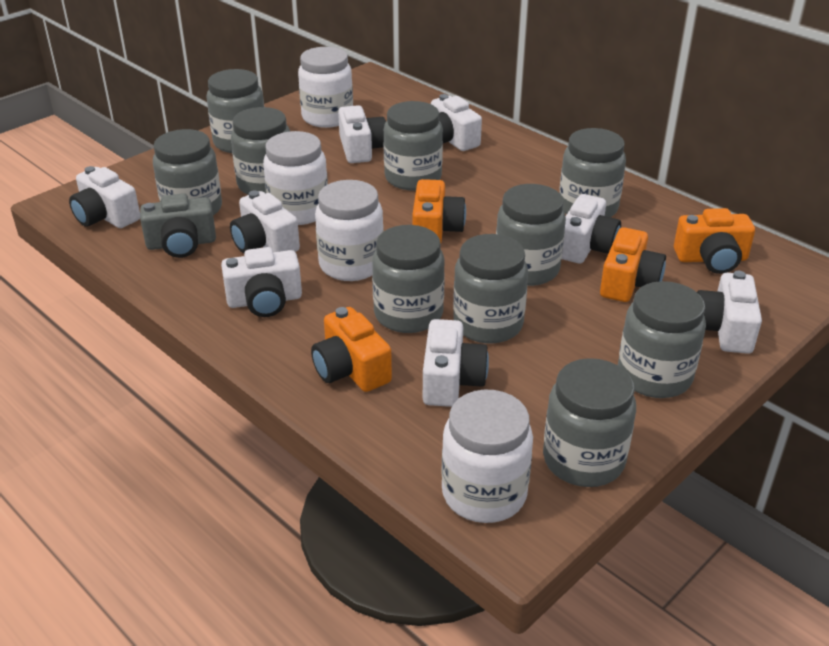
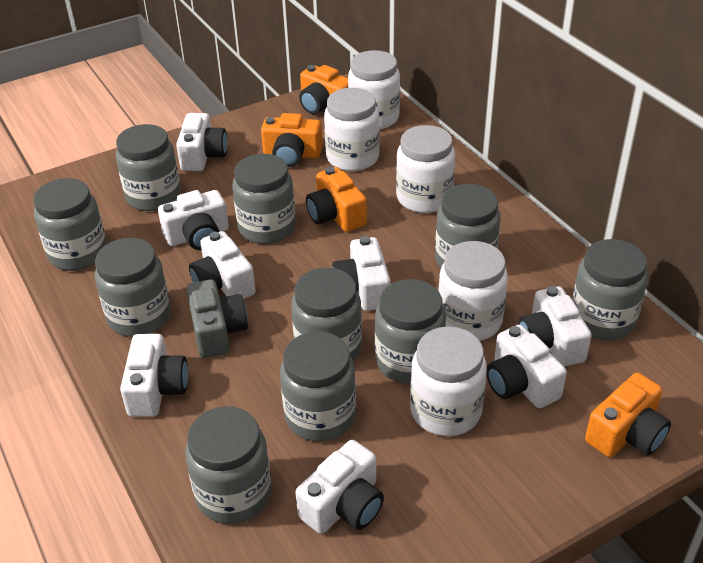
white jar: 4 -> 5

